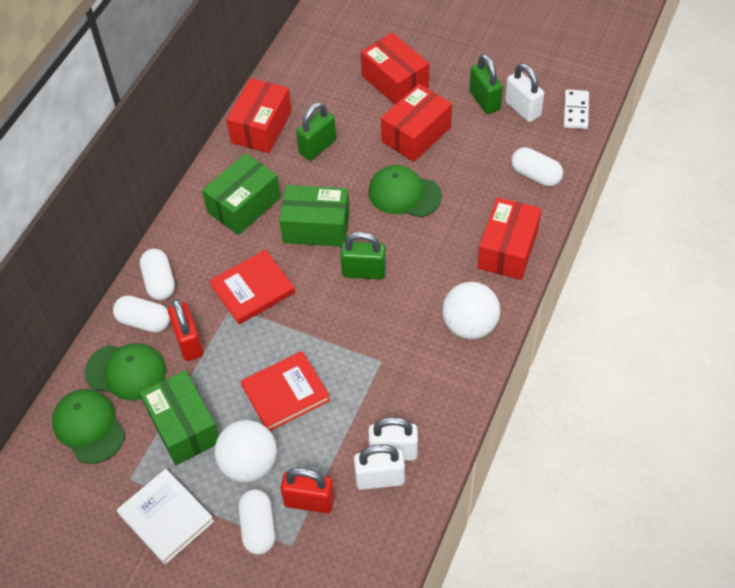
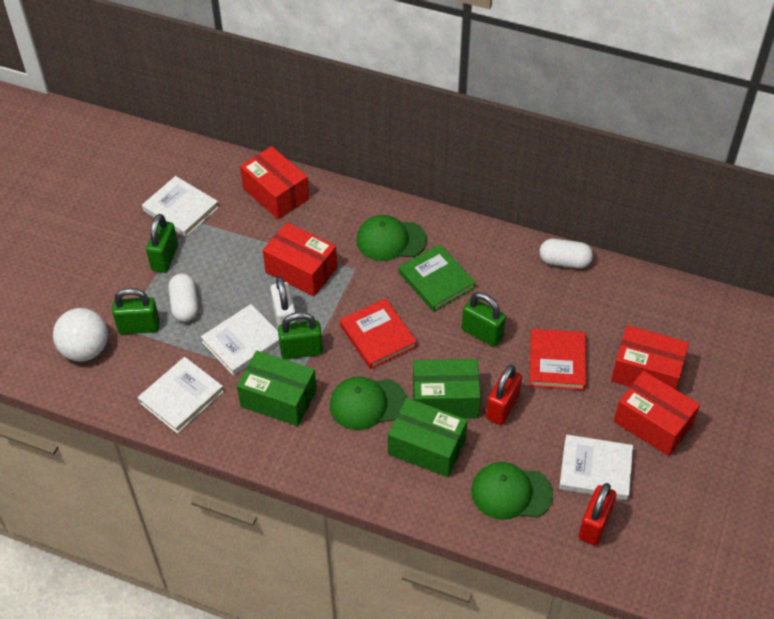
green book: 0 -> 1
green padlock: 3 -> 4
white ball: 2 -> 1
white book: 1 -> 4
white capsule: 4 -> 2
white domino: 1 -> 0
white padlock: 3 -> 1

